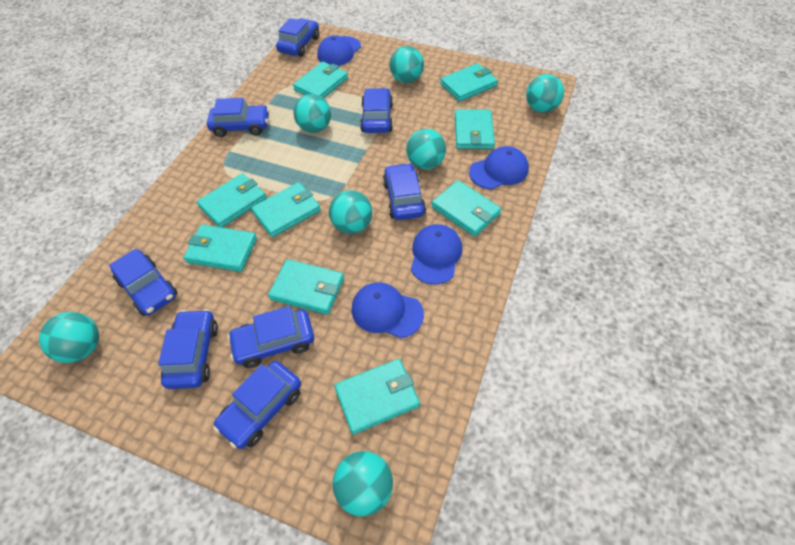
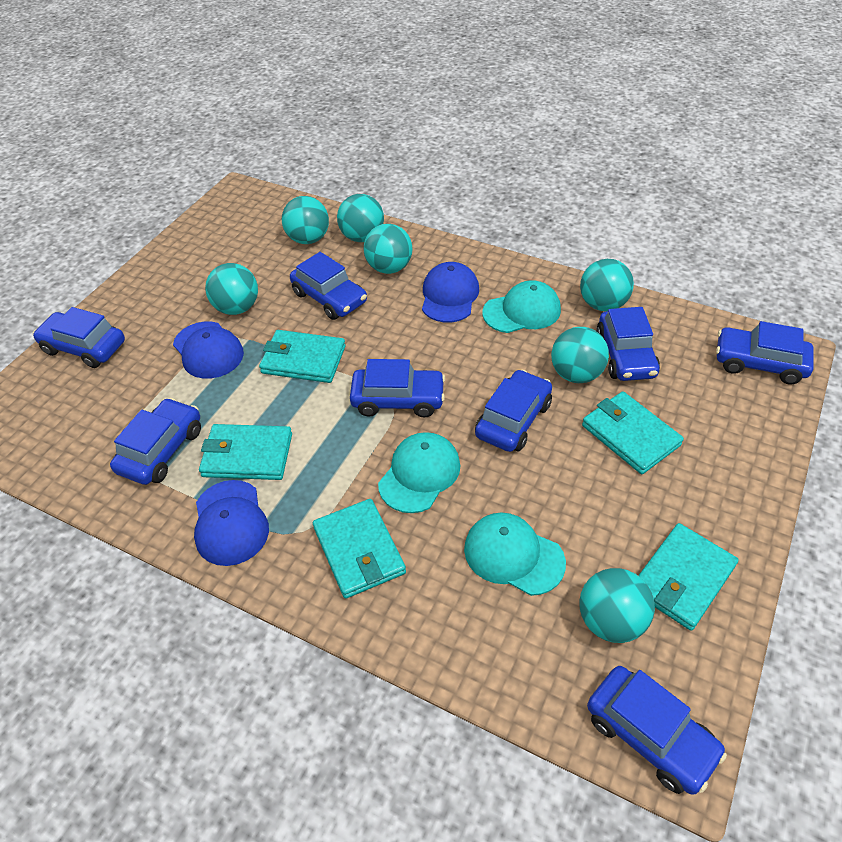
blue cap: 4 -> 3
turquoise cap: 0 -> 3
turquoise wallet: 9 -> 5

